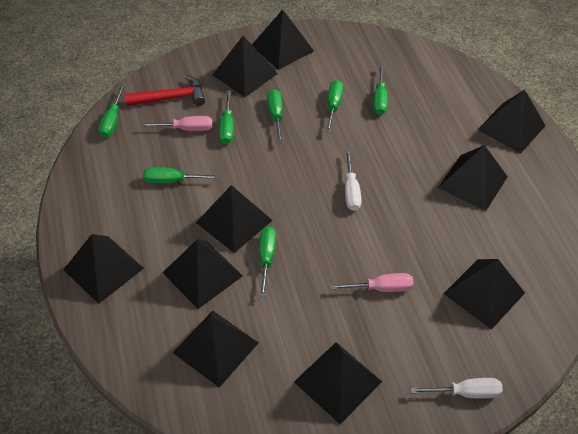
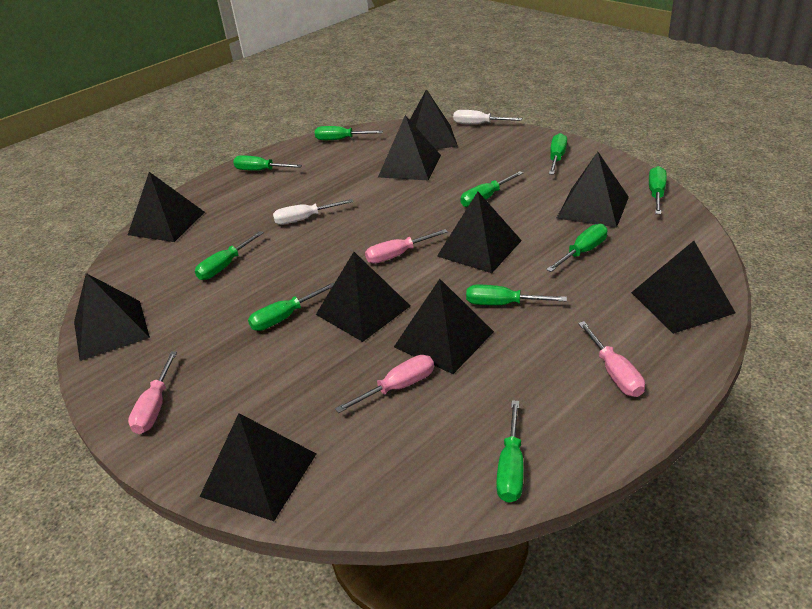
green screwdriver: 7 -> 10
pink screwdriver: 2 -> 4
red hammer: 1 -> 0

